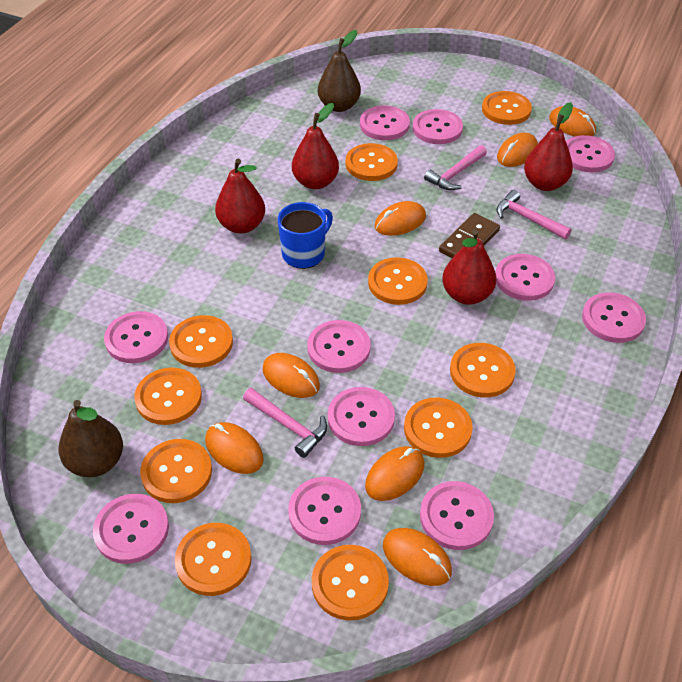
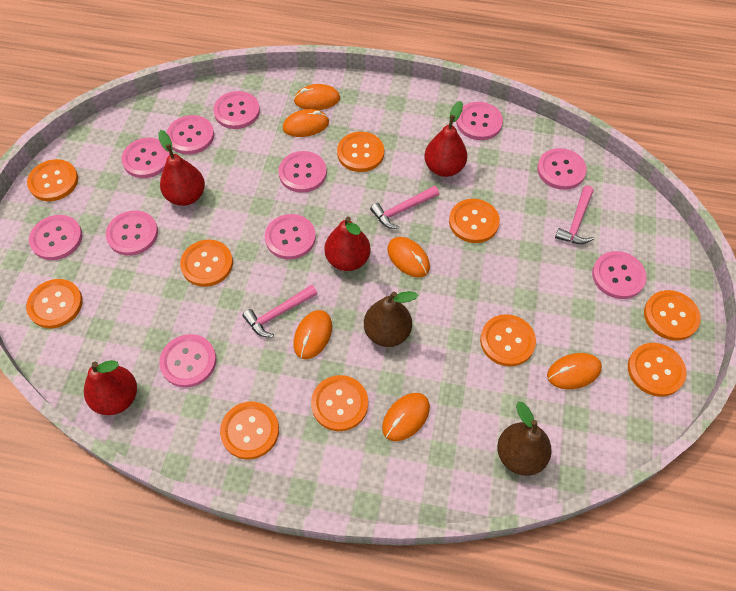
blue mug: 1 -> 0
brown domino: 1 -> 0
orange mouse: 7 -> 6

